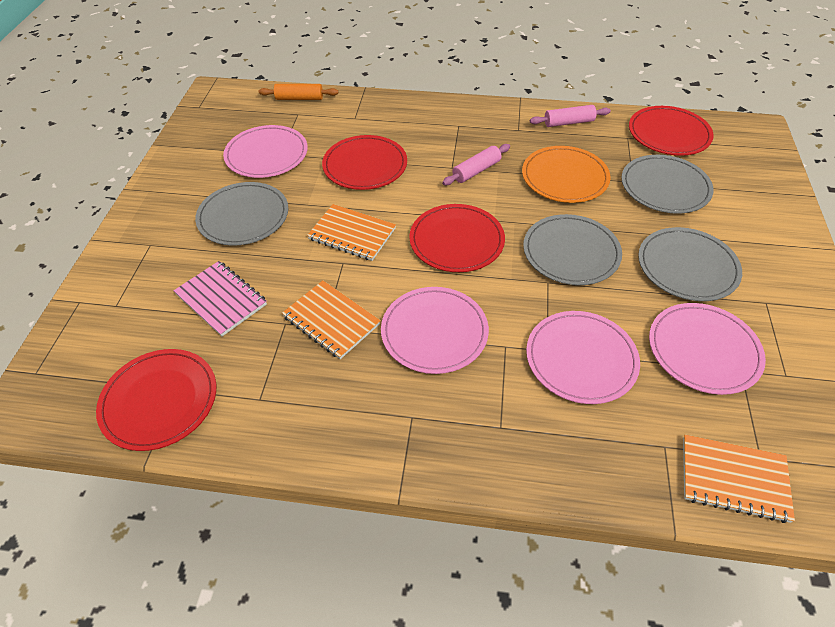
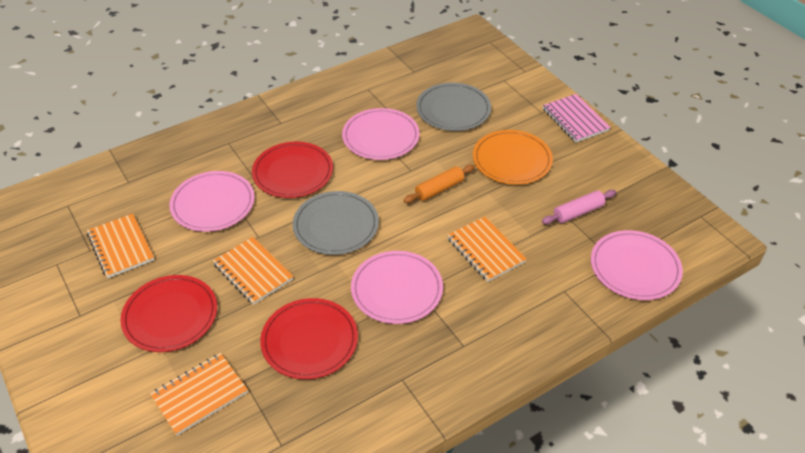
grey plate: 4 -> 2
orange notebook: 3 -> 4
pink rolling pin: 2 -> 1
red plate: 4 -> 3

